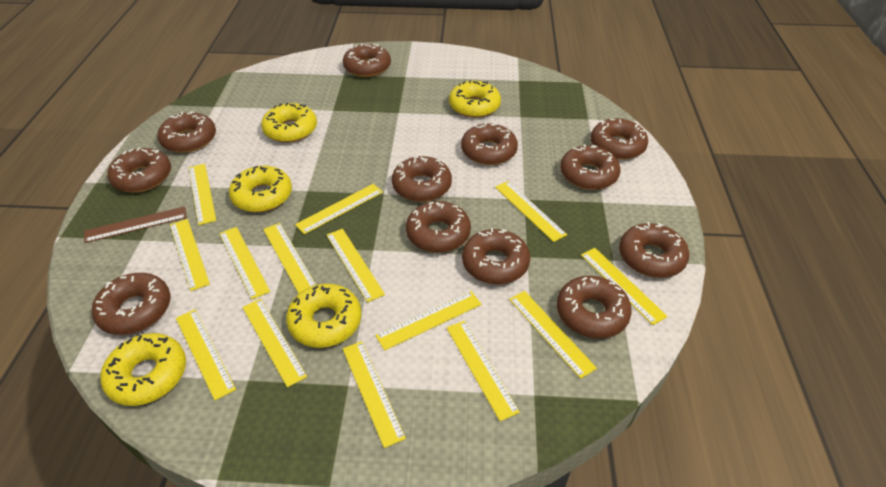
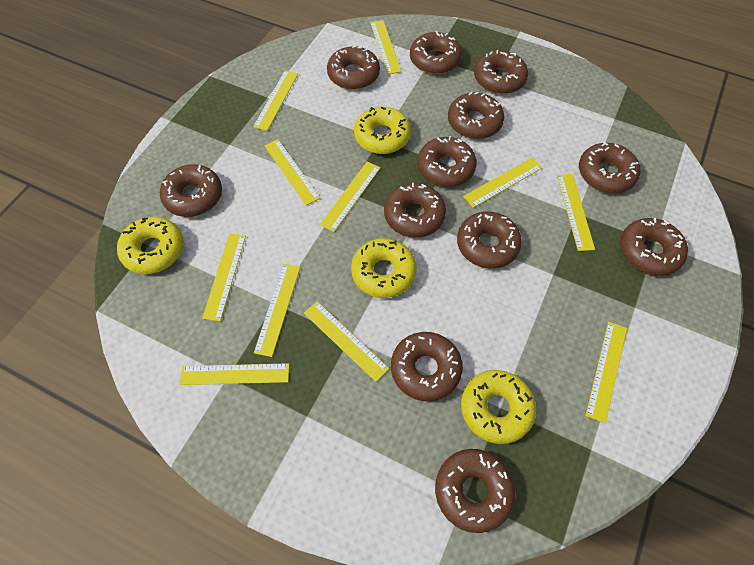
brown ruler: 1 -> 0
yellow donut: 5 -> 4
yellow ruler: 14 -> 11

